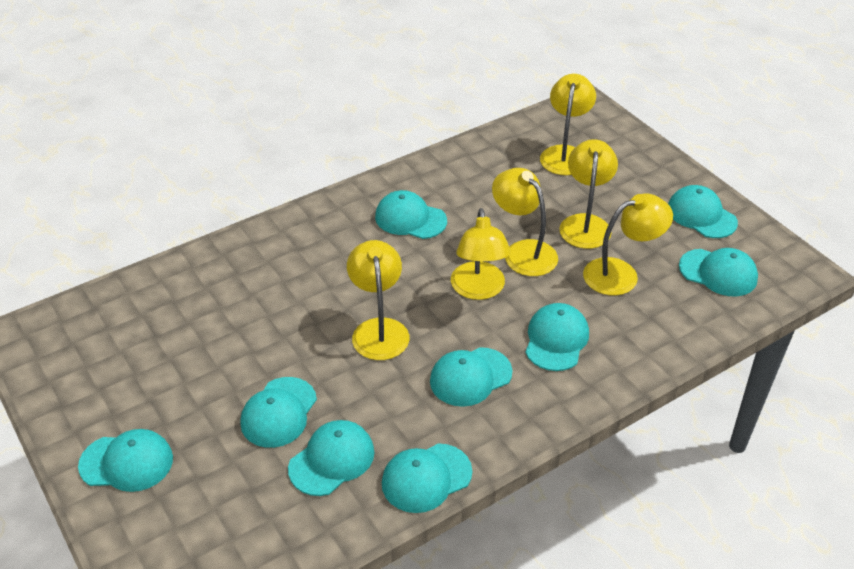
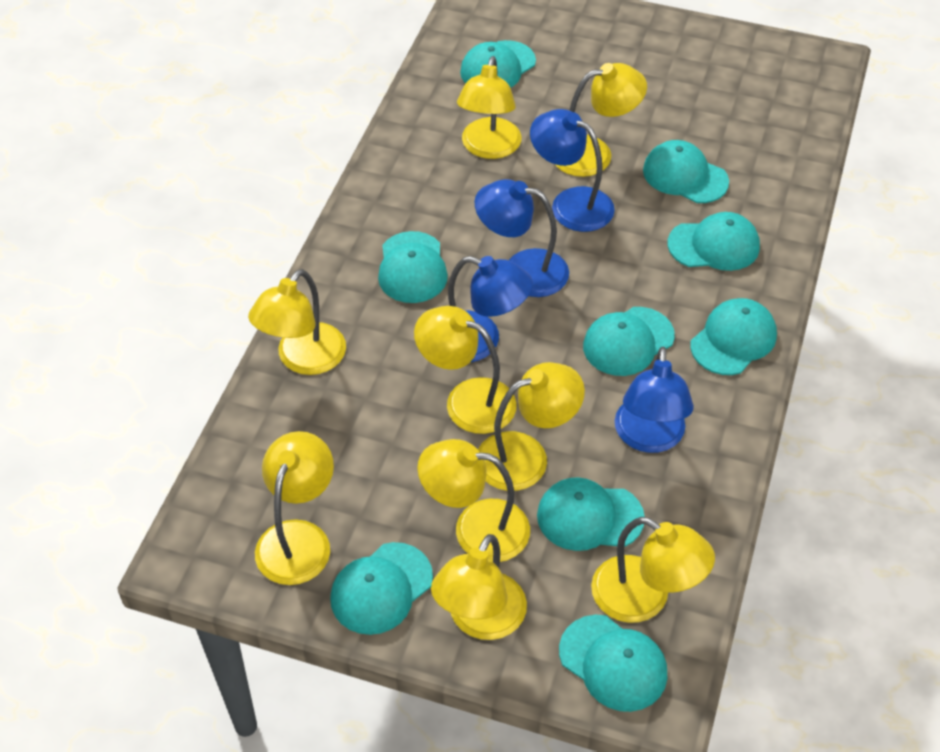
blue lamp: 0 -> 4
yellow lamp: 6 -> 9

